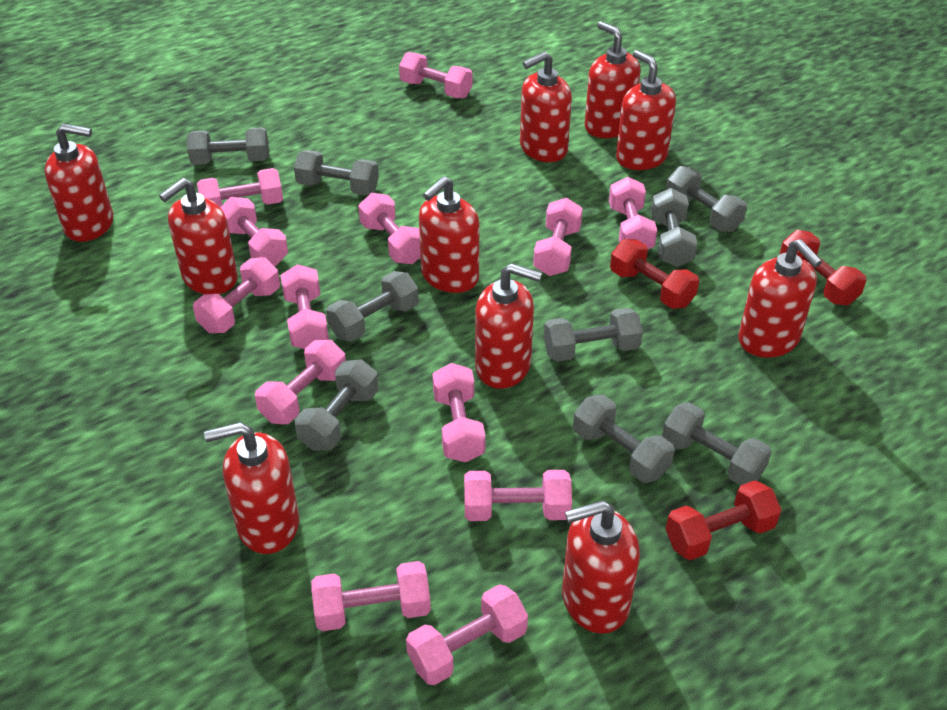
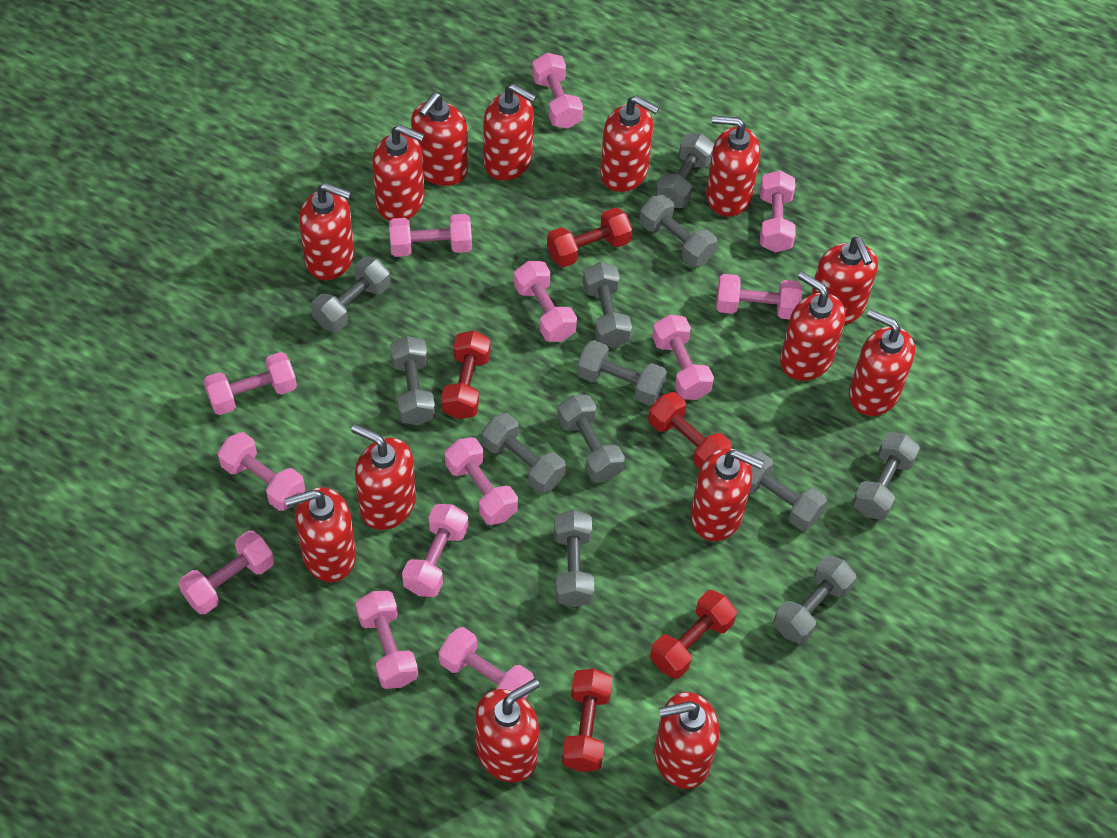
grey dumbbell: 9 -> 12
red dumbbell: 3 -> 5
red soap dispenser: 10 -> 14

